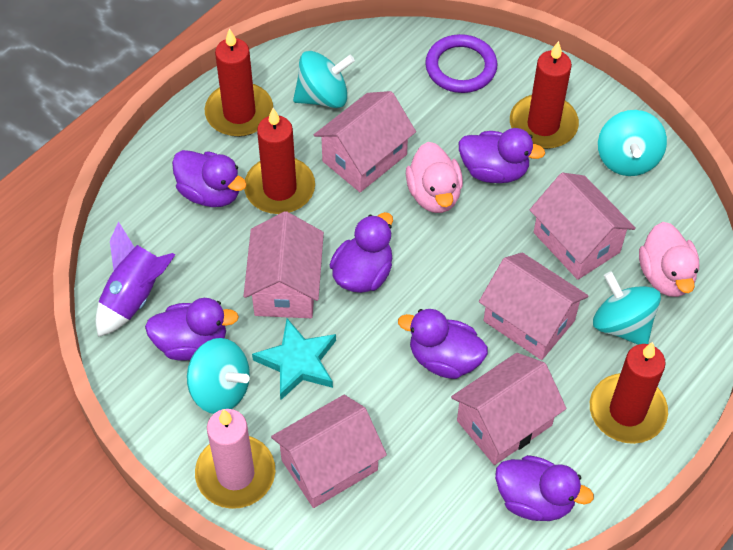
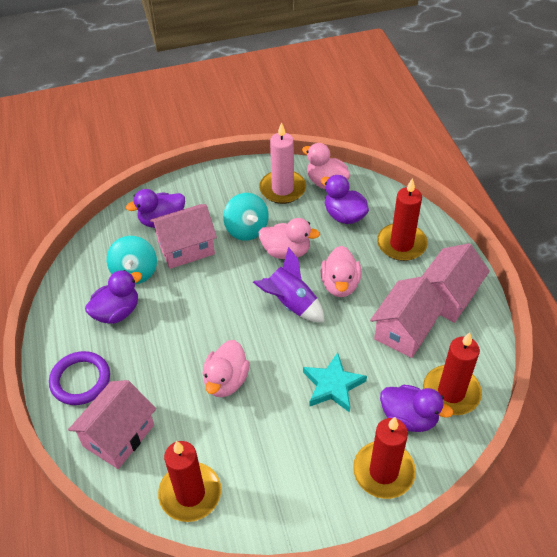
pink duck: 2 -> 4
pink house: 6 -> 4
purple duck: 6 -> 4
turquoise spinning top: 4 -> 2

